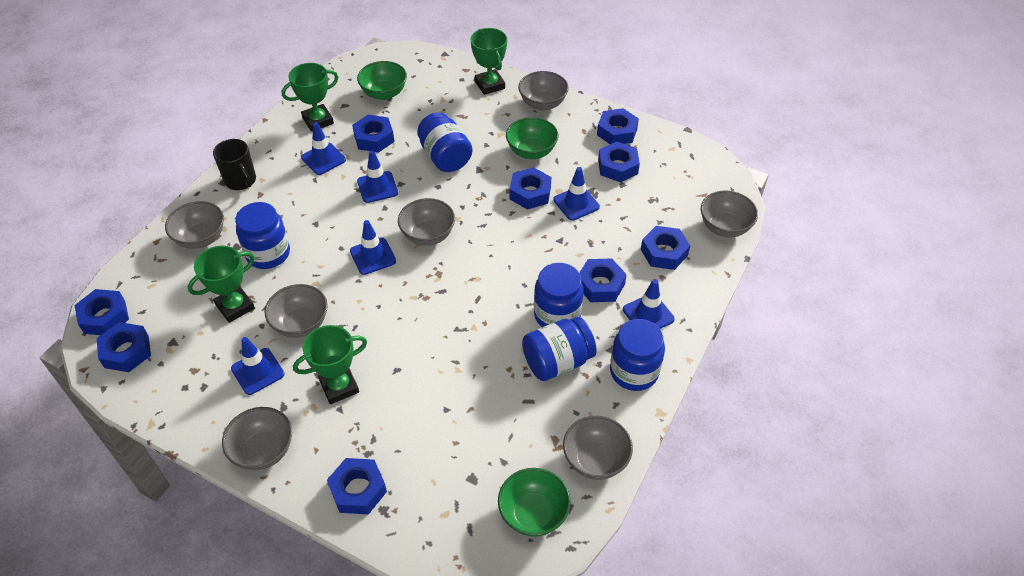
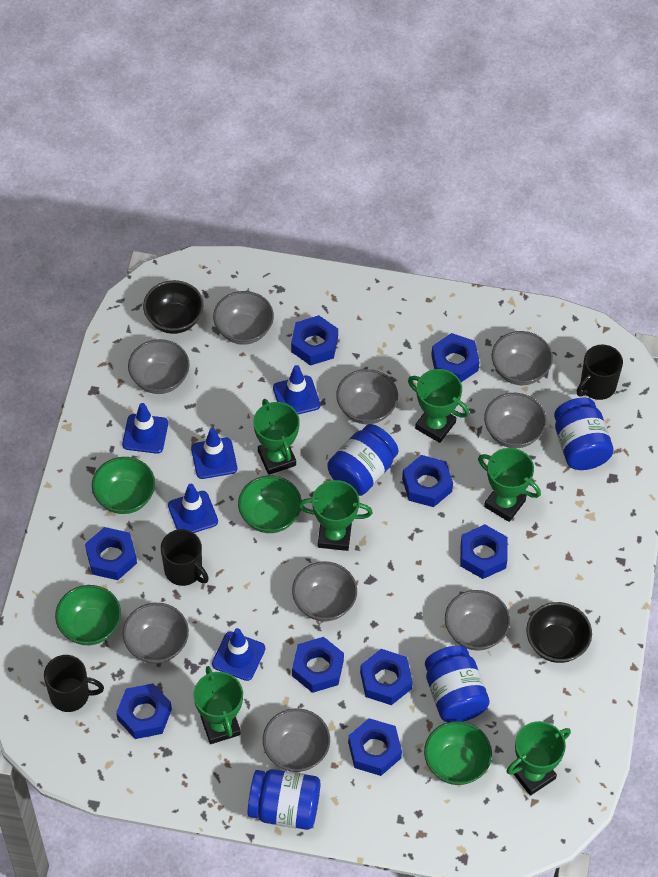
black bowl: 0 -> 2
black mug: 1 -> 3
blue jar: 5 -> 4
blue traffic cone: 6 -> 5
green bowl: 3 -> 4
green trophy: 4 -> 6
grey bowl: 7 -> 9

